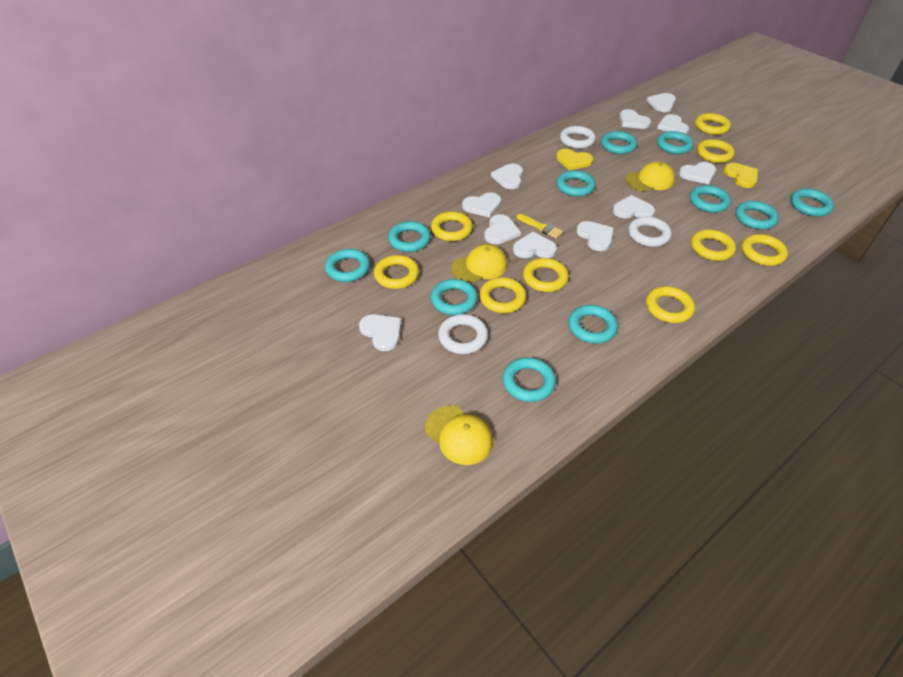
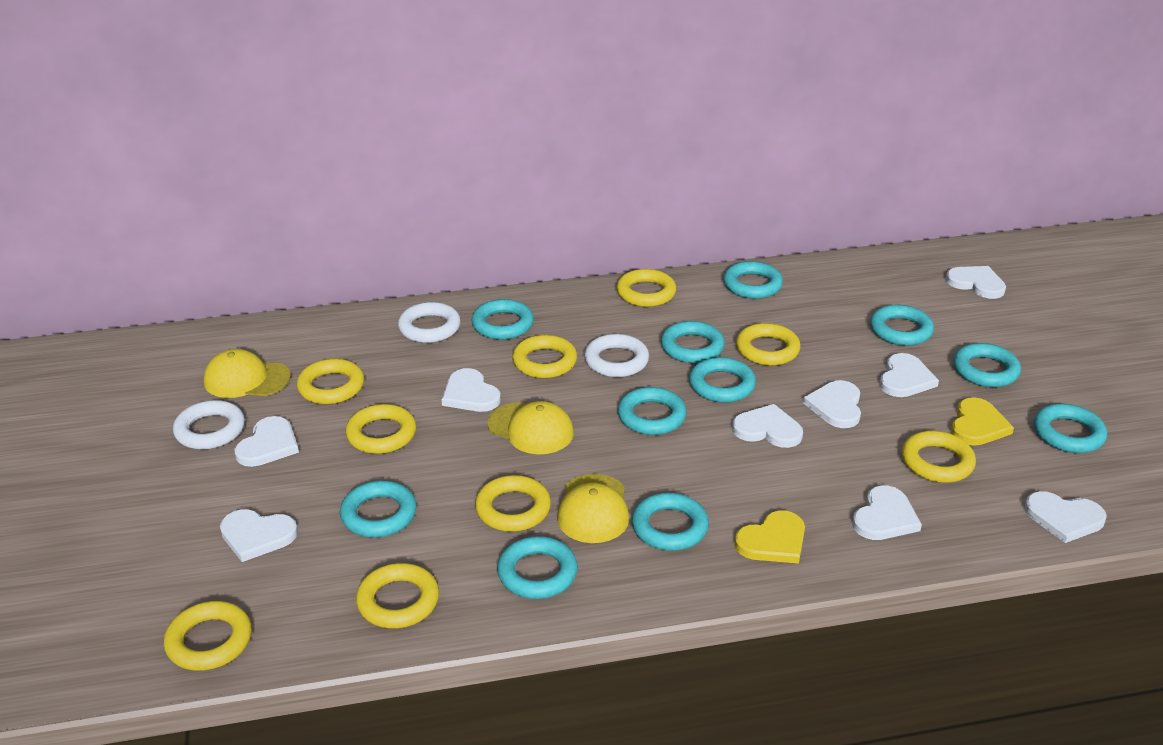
white heart: 11 -> 9
yellow brush: 1 -> 0

